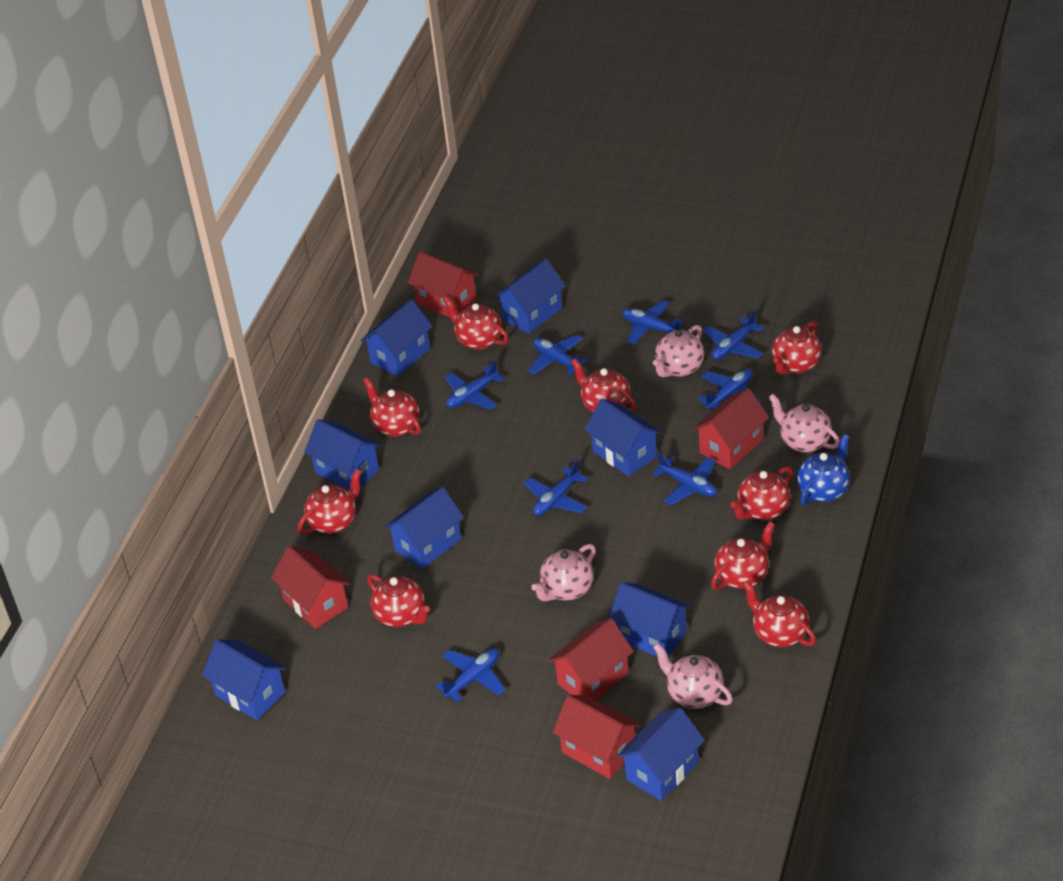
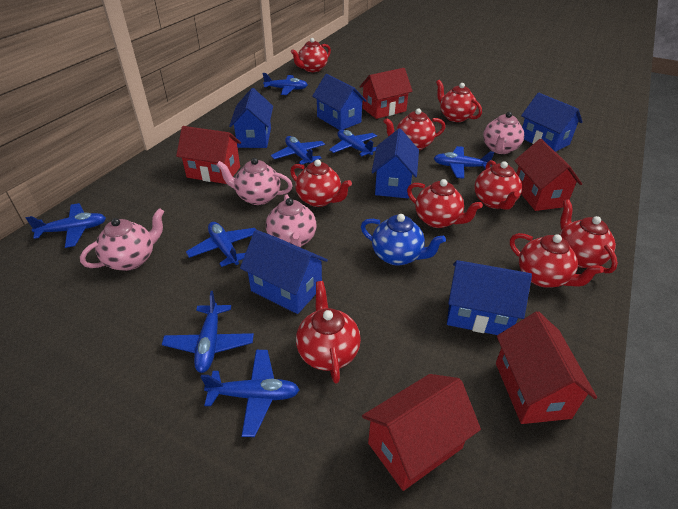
blue house: 8 -> 6

